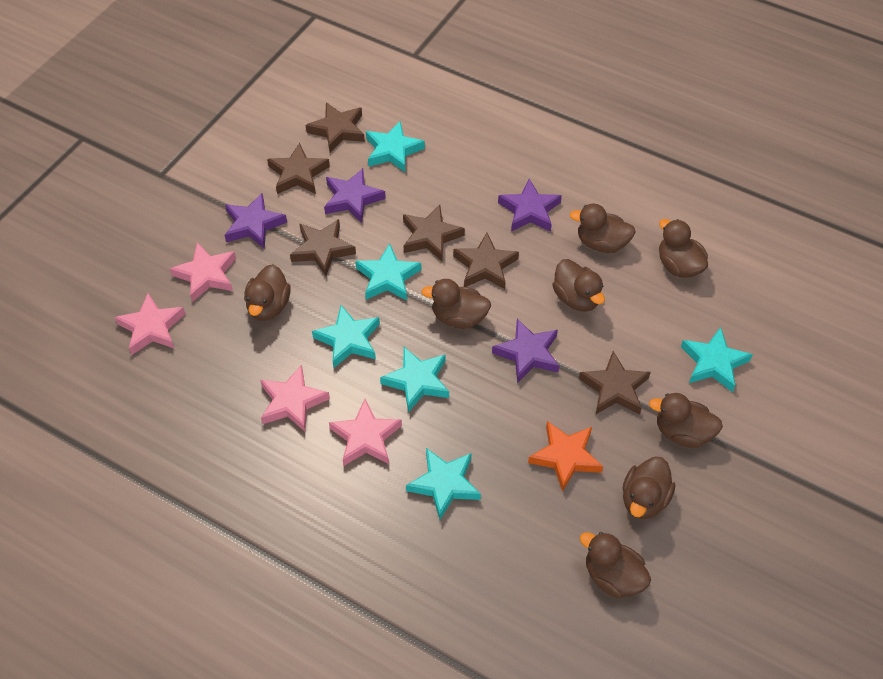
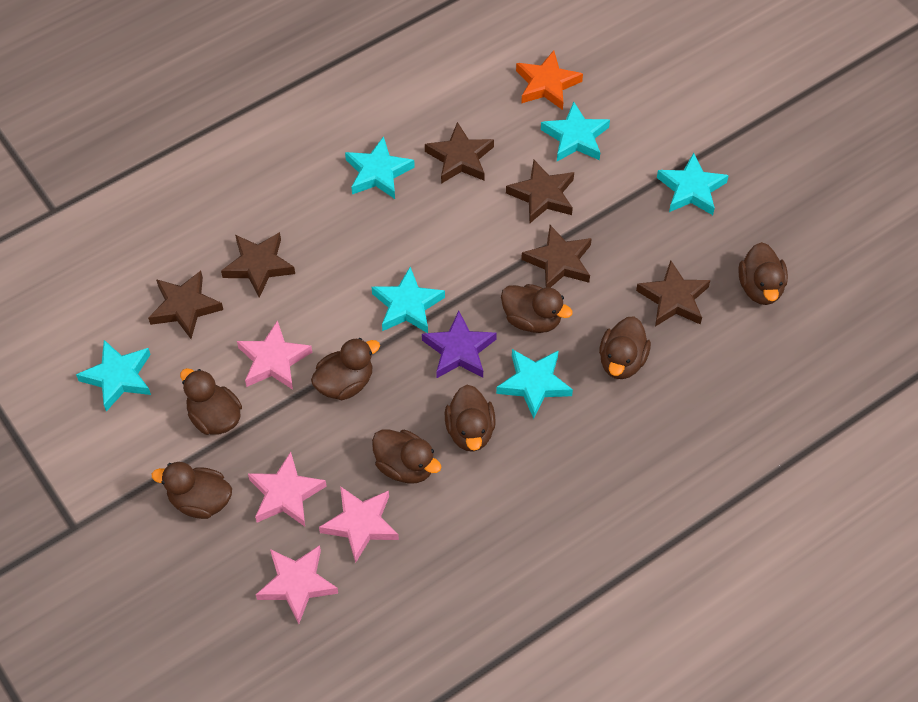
purple star: 4 -> 1

